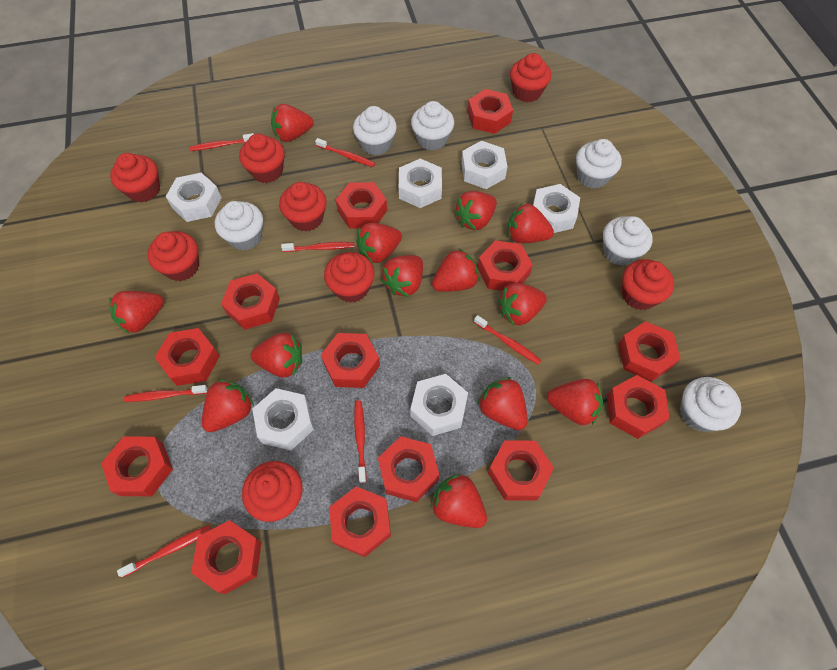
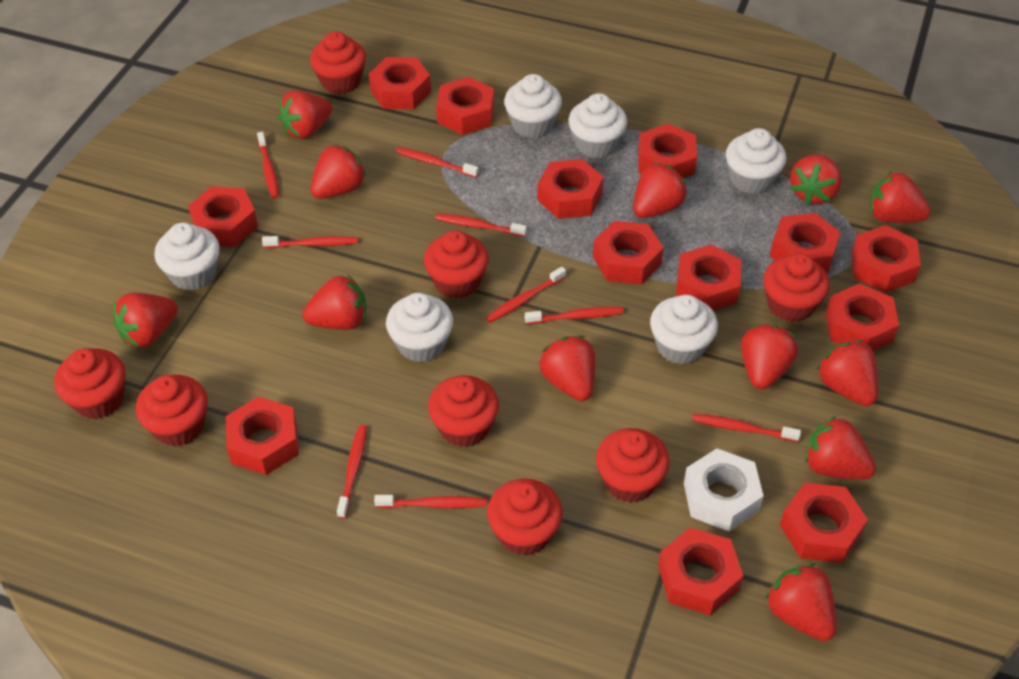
red strawberry: 13 -> 12
red toothbrush: 7 -> 9
white nut: 6 -> 1

